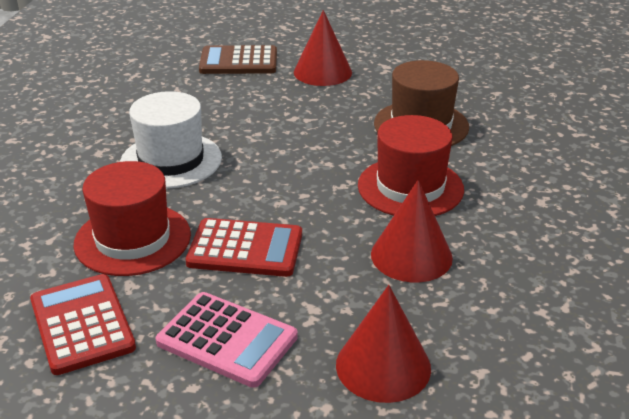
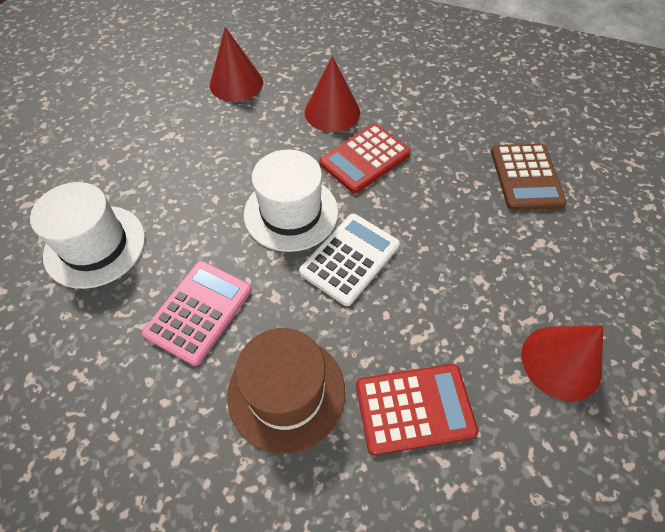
red hat: 2 -> 0
white calculator: 0 -> 1
white hat: 1 -> 2

